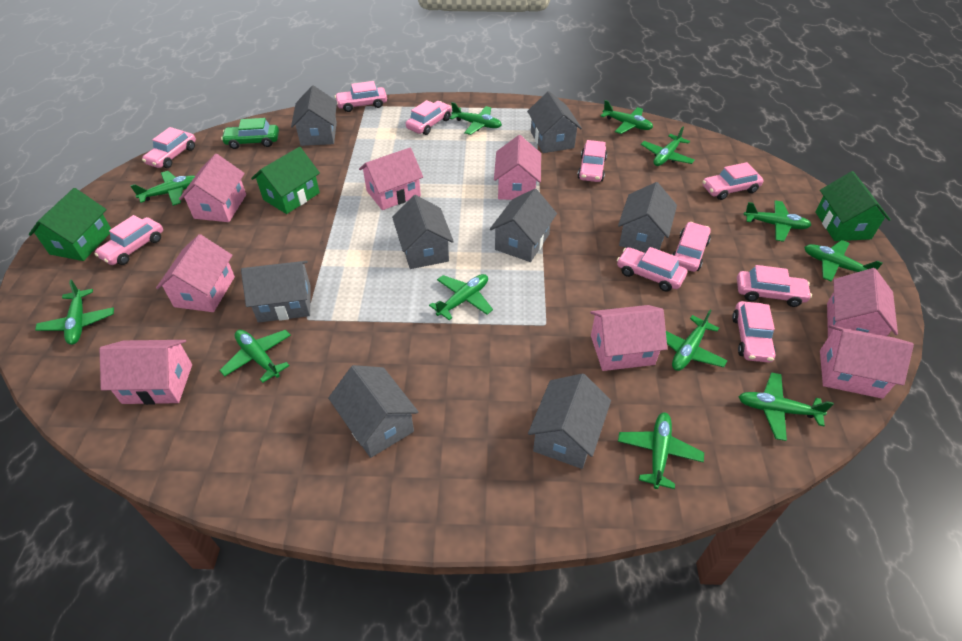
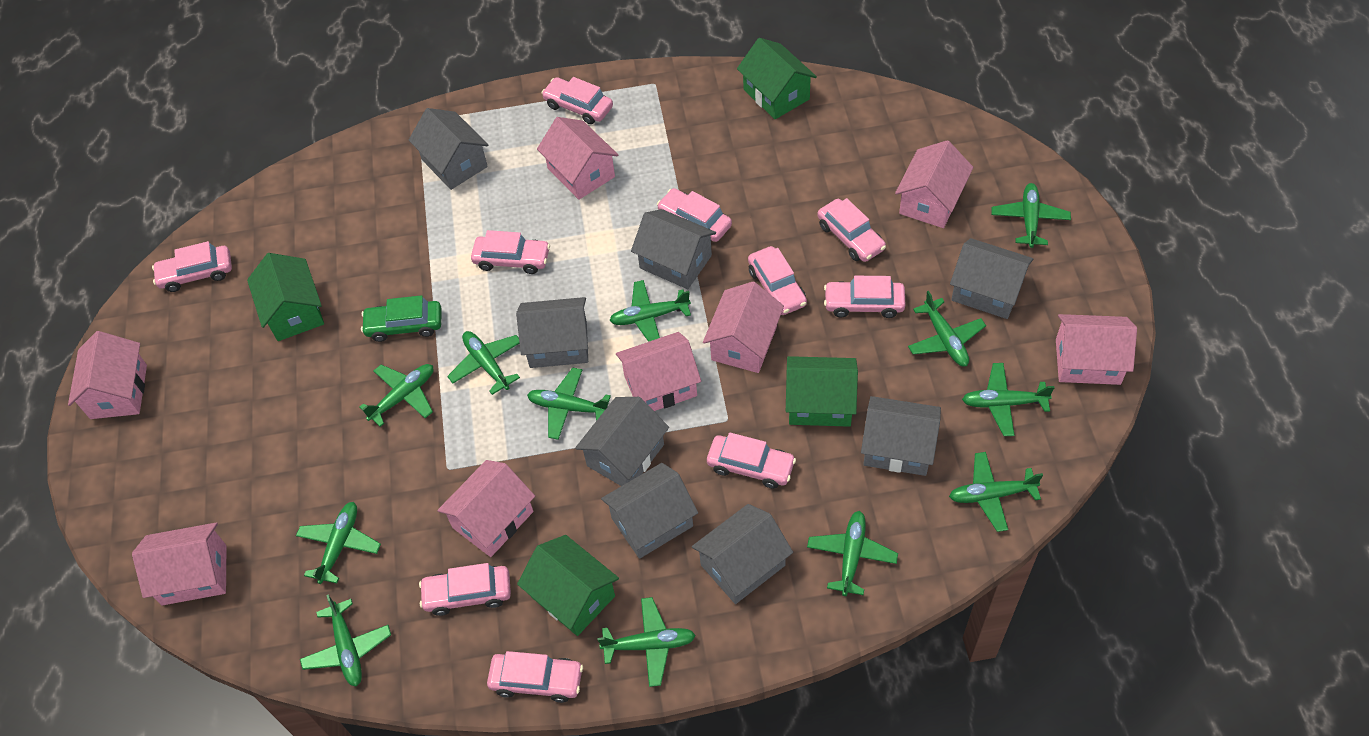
green house: 3 -> 4

